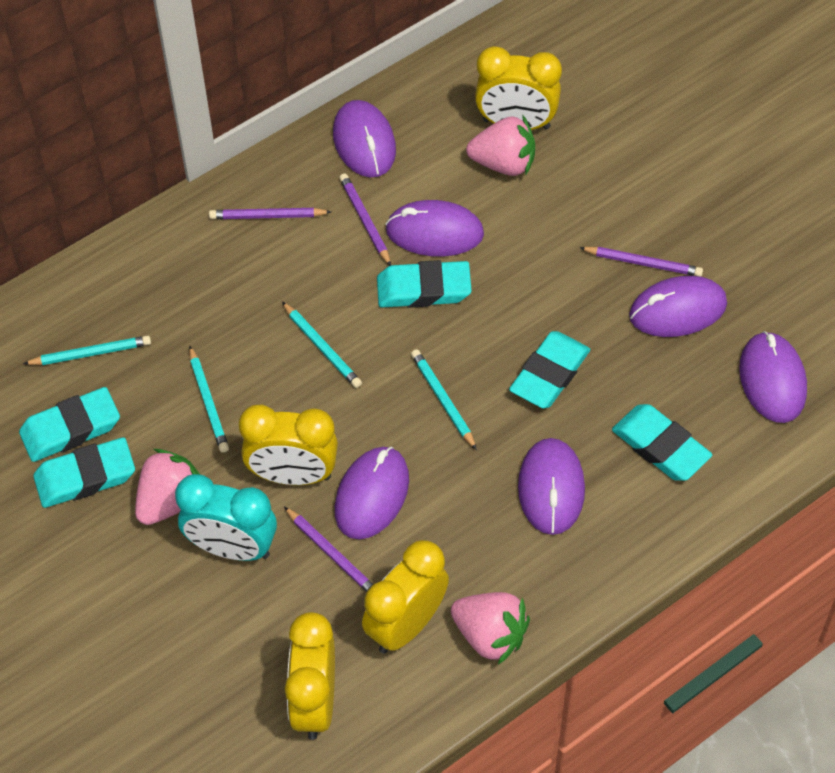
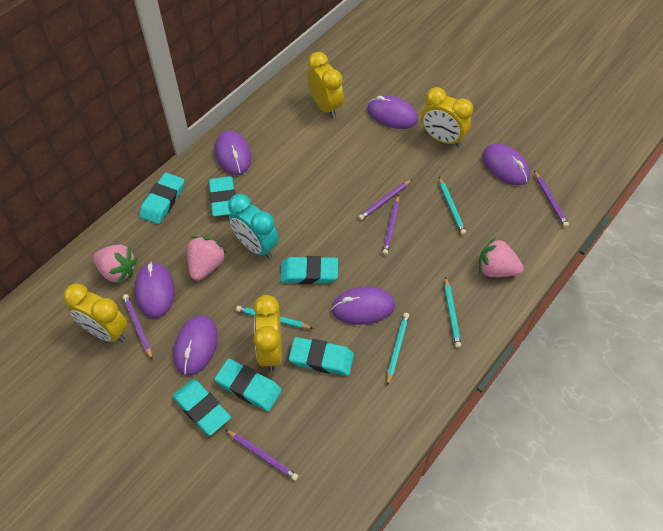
purple pencil: 4 -> 5
turquoise eraser: 5 -> 6

